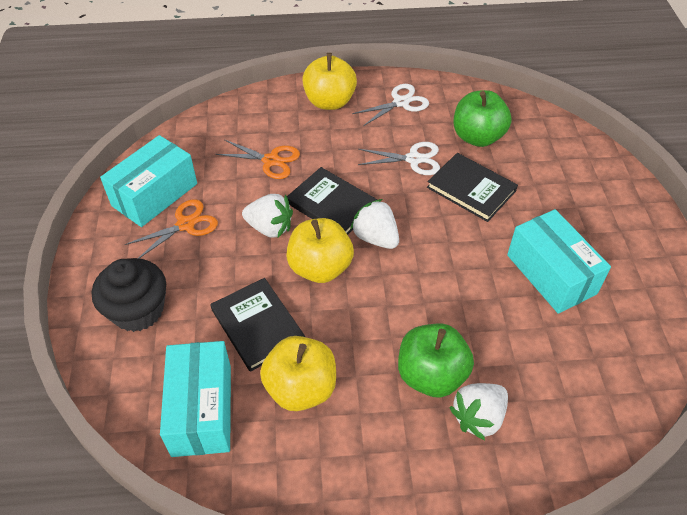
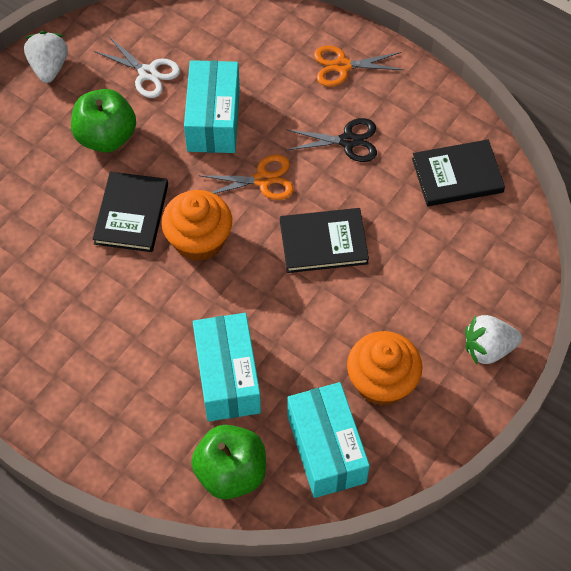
black cupcake: 1 -> 0
black scissors: 0 -> 1
orange cupcake: 0 -> 2
white scissors: 2 -> 1
white strawberry: 3 -> 2
yellow apple: 3 -> 0

